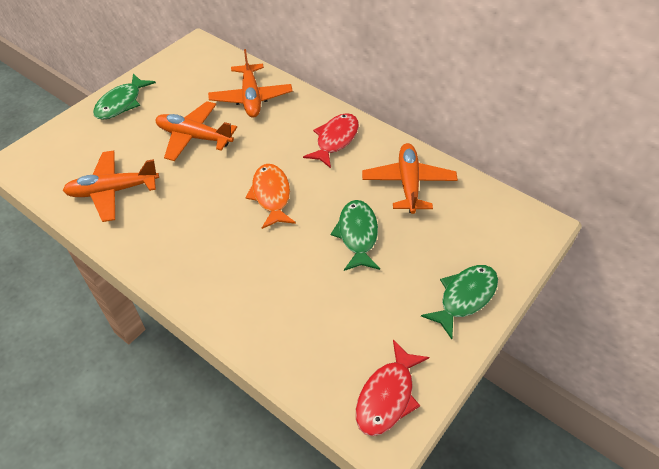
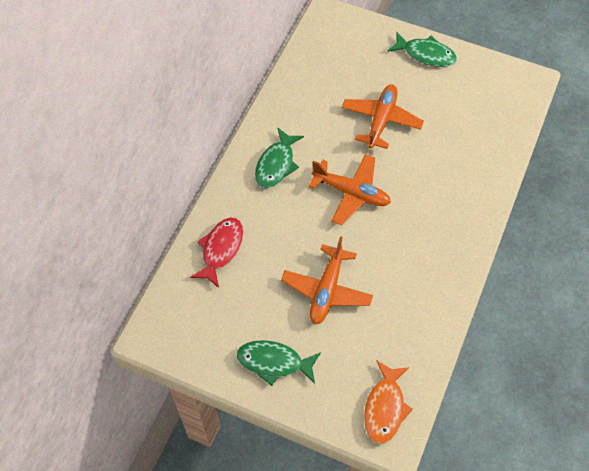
orange plane: 4 -> 3
red fish: 2 -> 1

